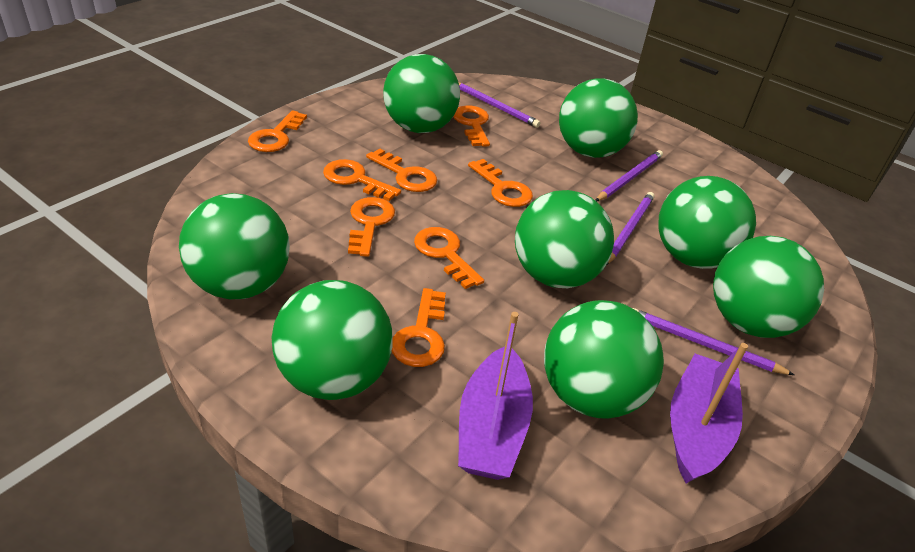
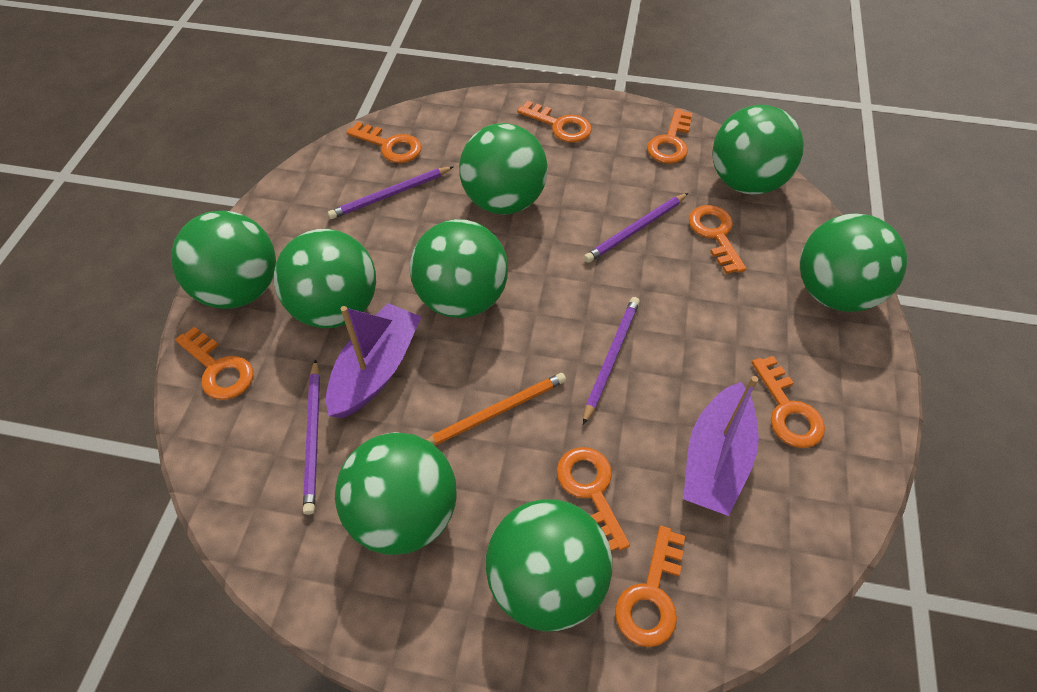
orange pencil: 0 -> 1

